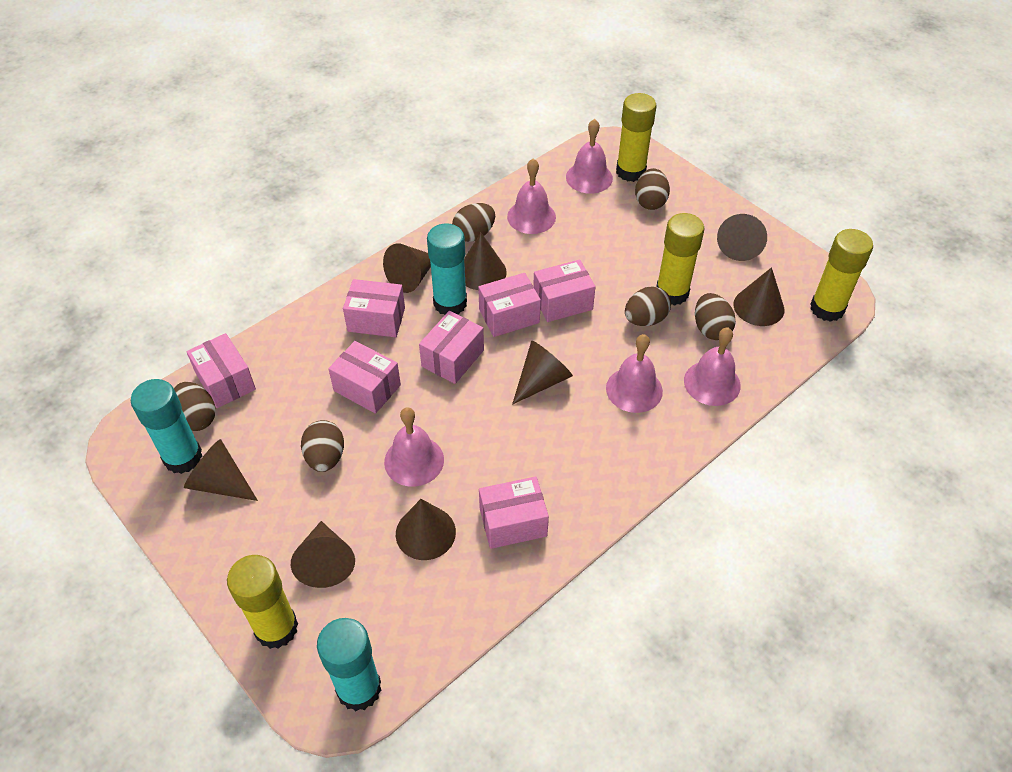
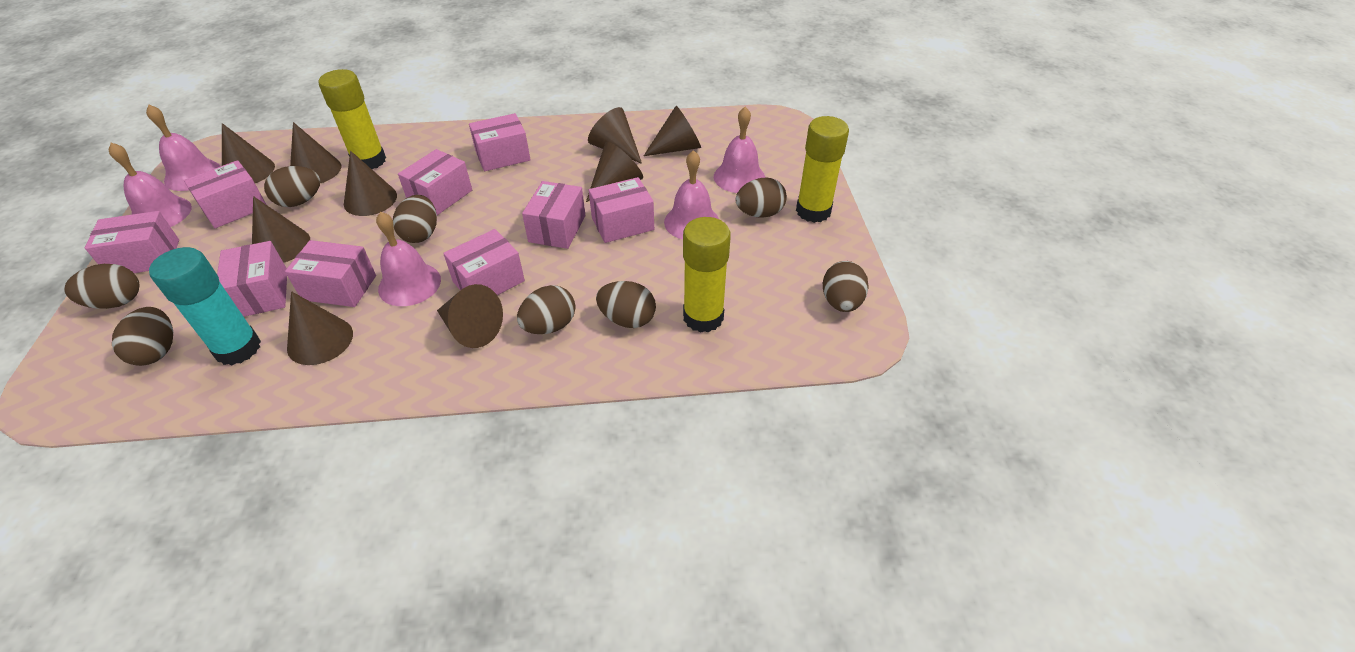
brown cone: 8 -> 9
brown egg: 6 -> 8
pink box: 7 -> 9
turquoise glue stick: 3 -> 1
yellow glue stick: 4 -> 3

